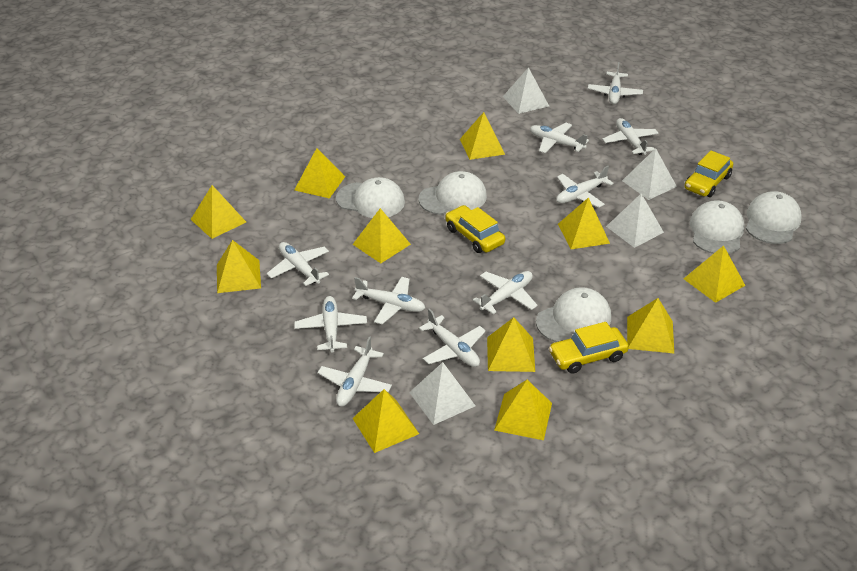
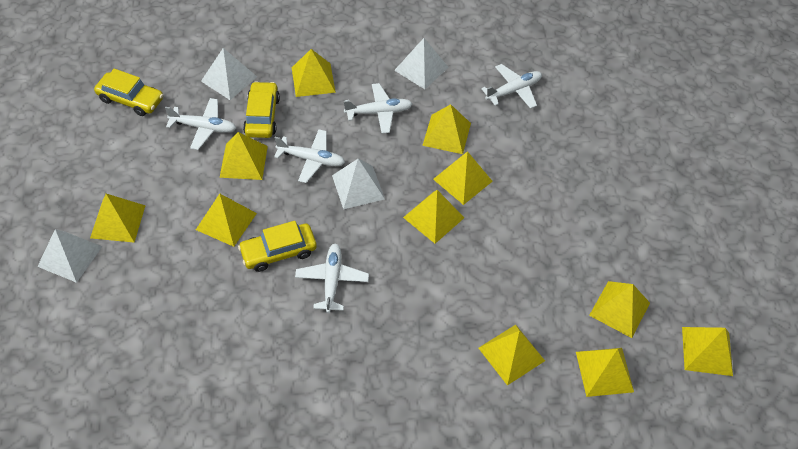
white cap: 5 -> 0
white plane: 10 -> 5

